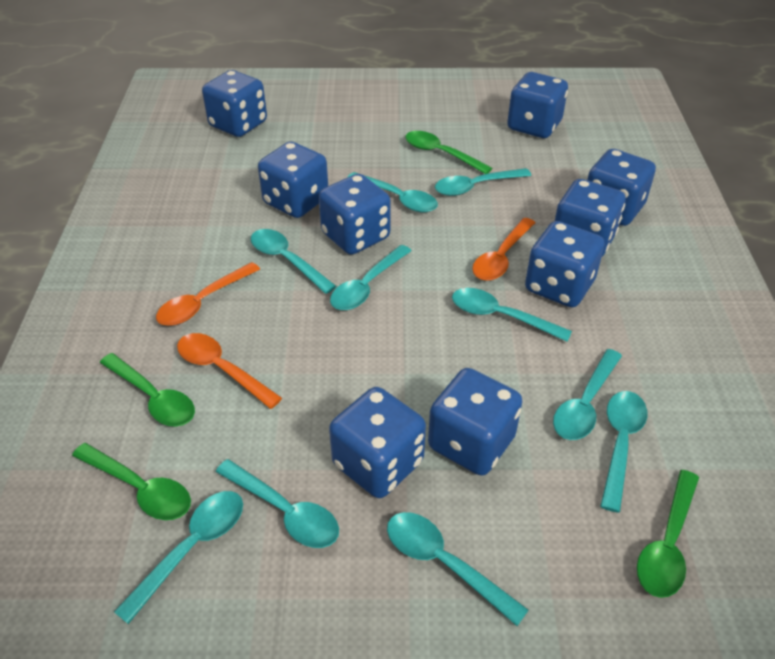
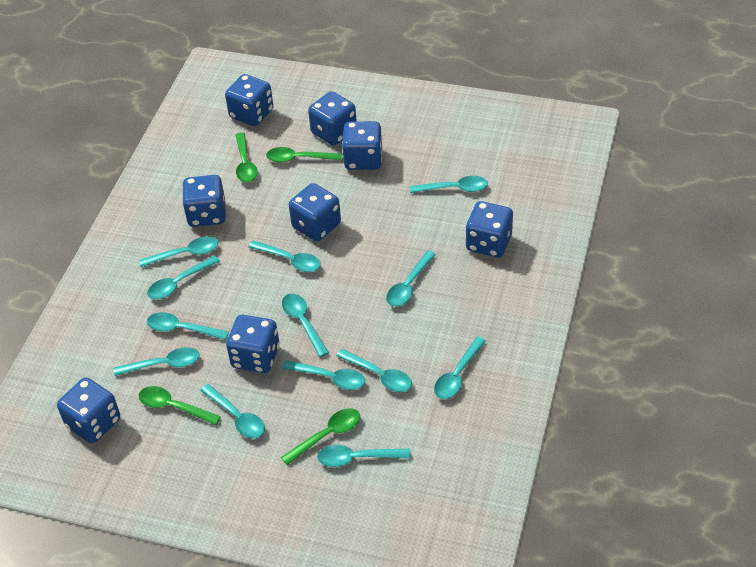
blue dice: 9 -> 8
orange spoon: 3 -> 0
turquoise spoon: 10 -> 13

